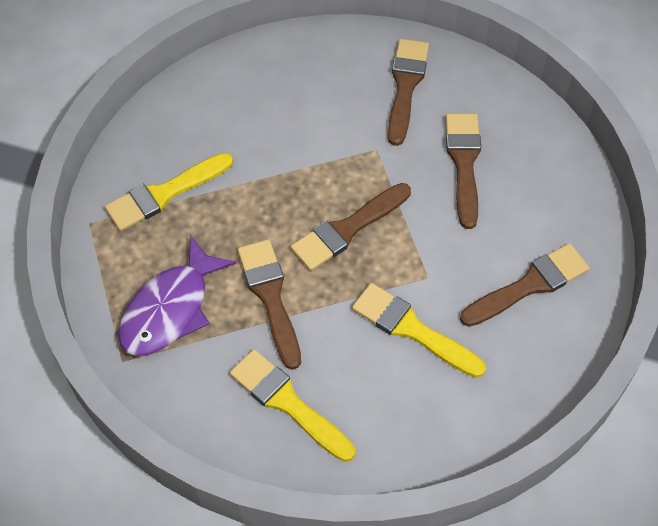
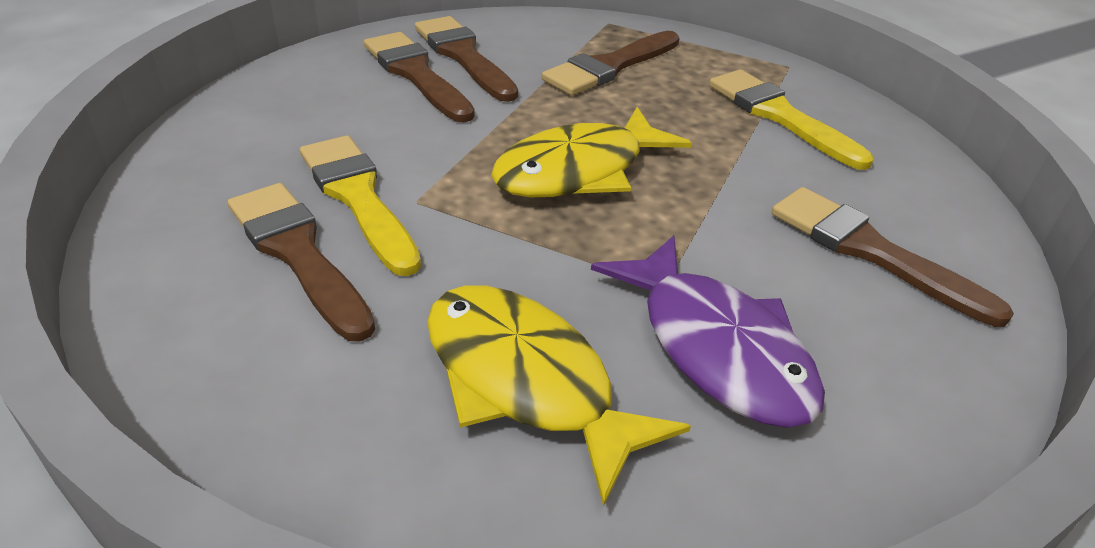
yellow brush: 3 -> 2
yellow fish: 0 -> 2

